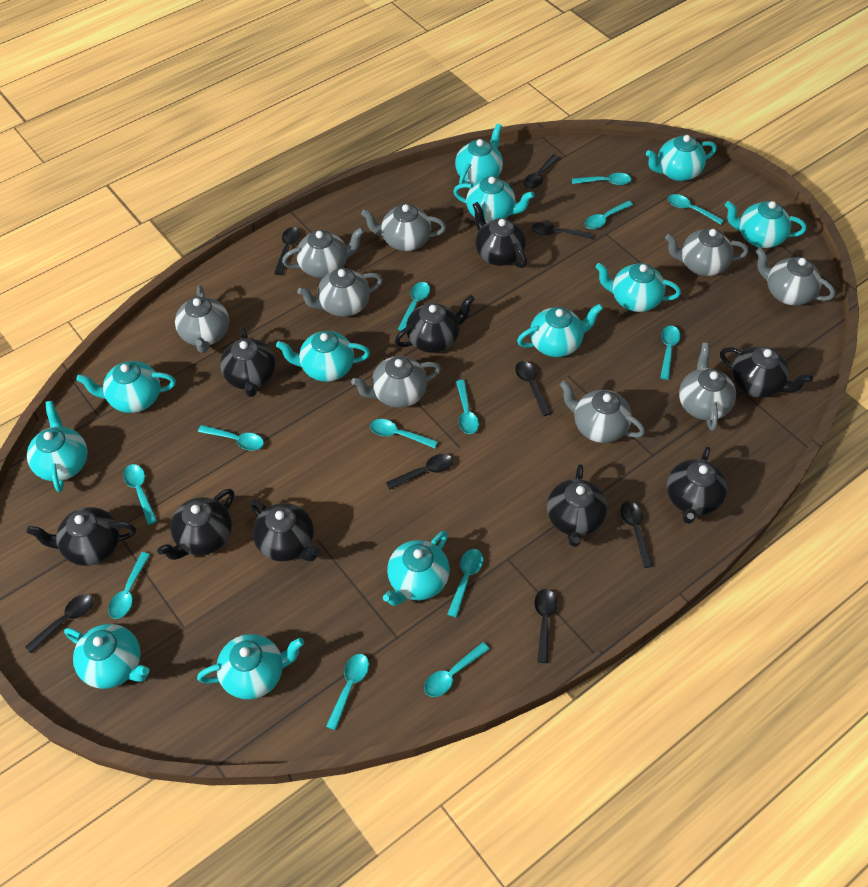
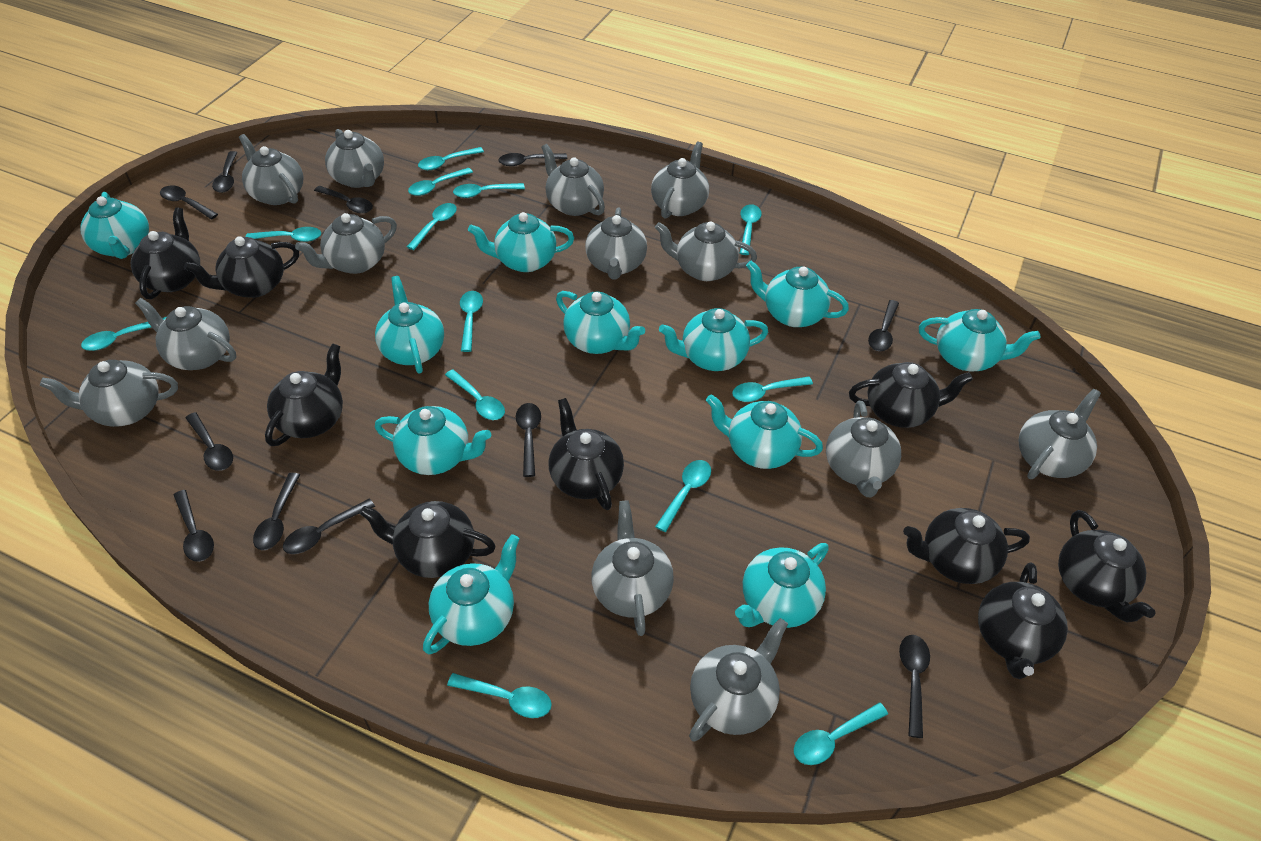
black spoon: 8 -> 11
grey teapot: 9 -> 13
turquoise teapot: 12 -> 11

